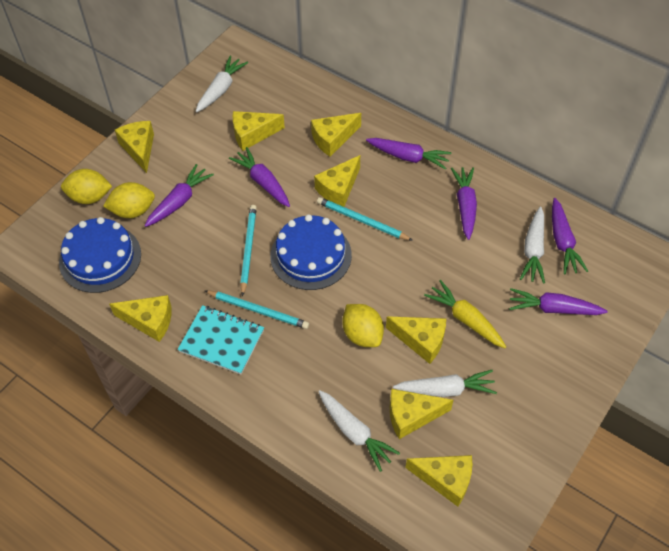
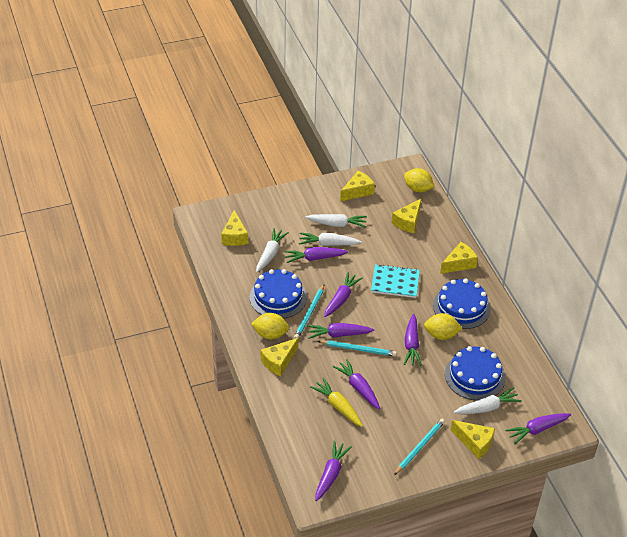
blue cake: 2 -> 3
purple carrot: 6 -> 7
yellow cheese: 8 -> 6

